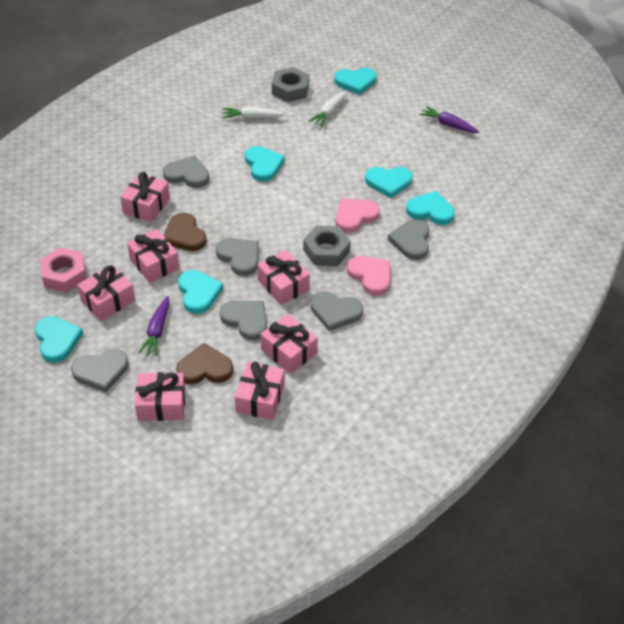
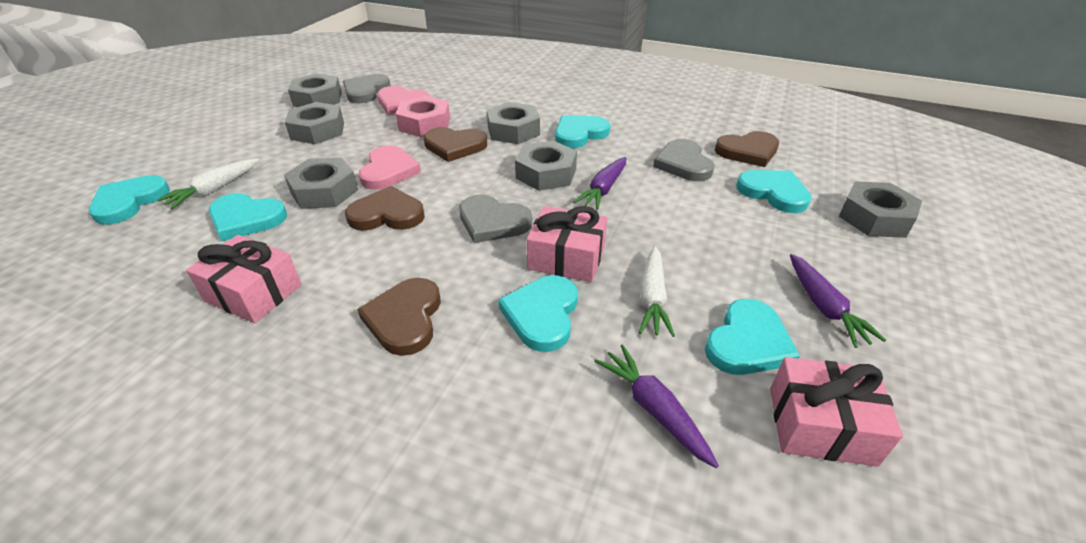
brown heart: 2 -> 4
grey heart: 6 -> 3
grey nut: 2 -> 6
pink gift: 7 -> 3
purple carrot: 2 -> 3

